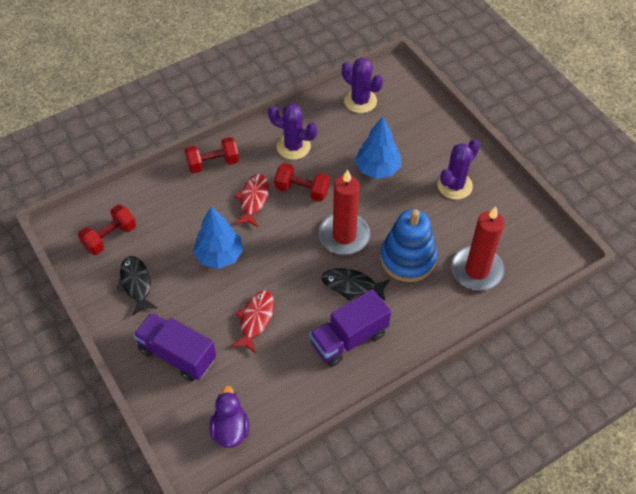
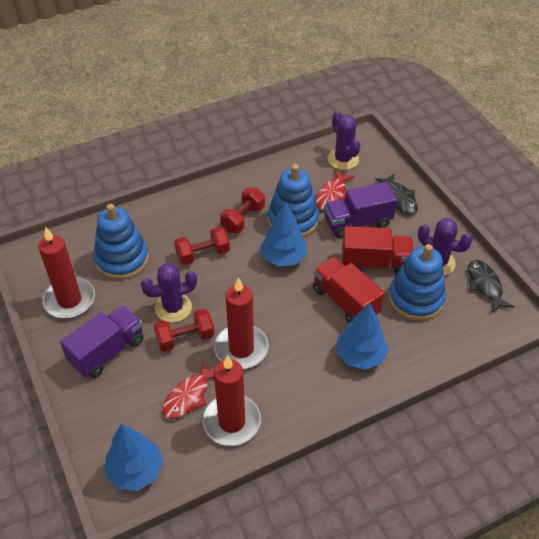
blue stacking toy: 1 -> 3
blue tree: 2 -> 3
purple duck: 1 -> 0
red candle: 2 -> 3
red truck: 0 -> 2

